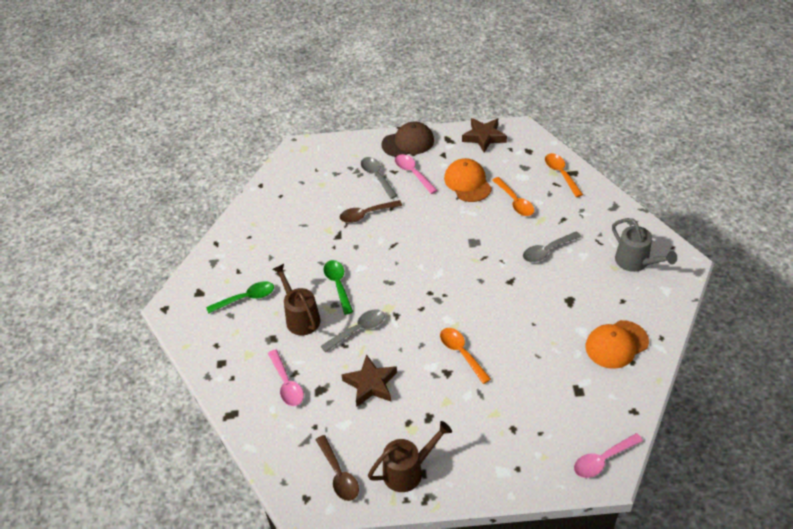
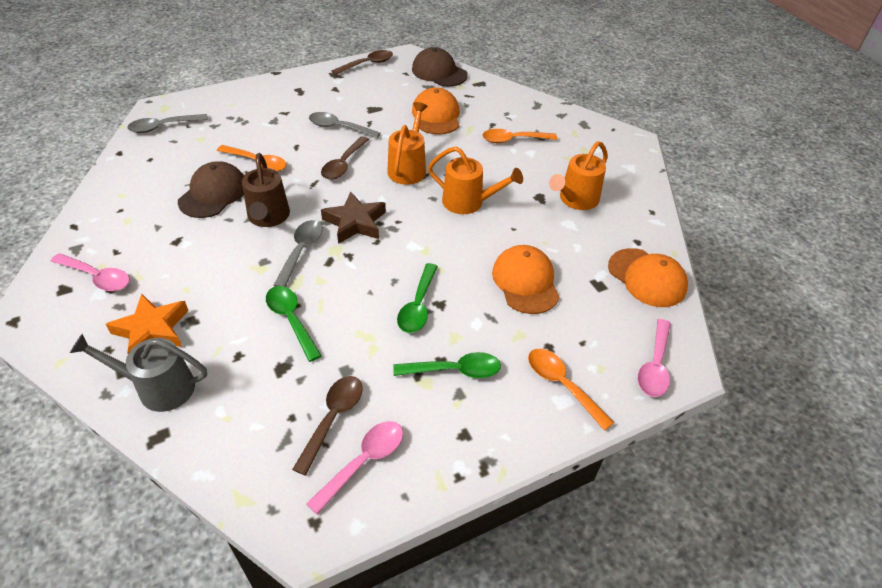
brown cap: 1 -> 2
brown spoon: 2 -> 3
brown star: 2 -> 1
brown watering can: 2 -> 1
green spoon: 2 -> 3
orange cap: 2 -> 3
orange star: 0 -> 1
orange watering can: 0 -> 3

